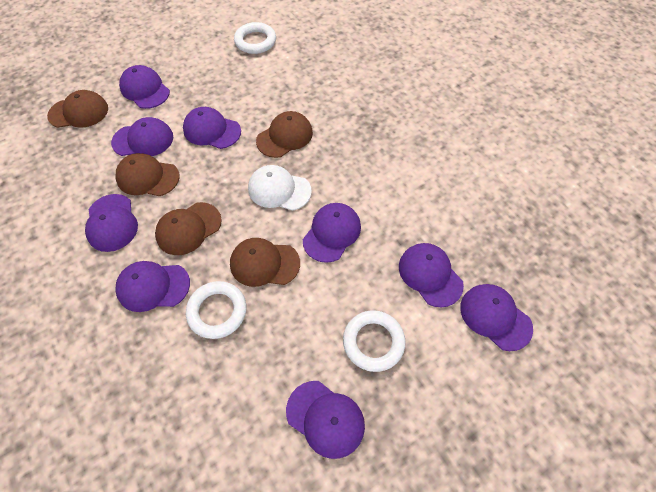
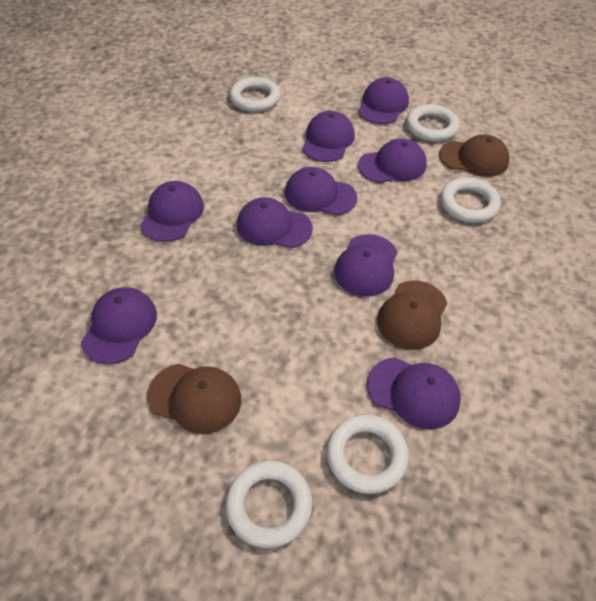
brown cap: 5 -> 3
white cap: 1 -> 0
white ring: 3 -> 5

